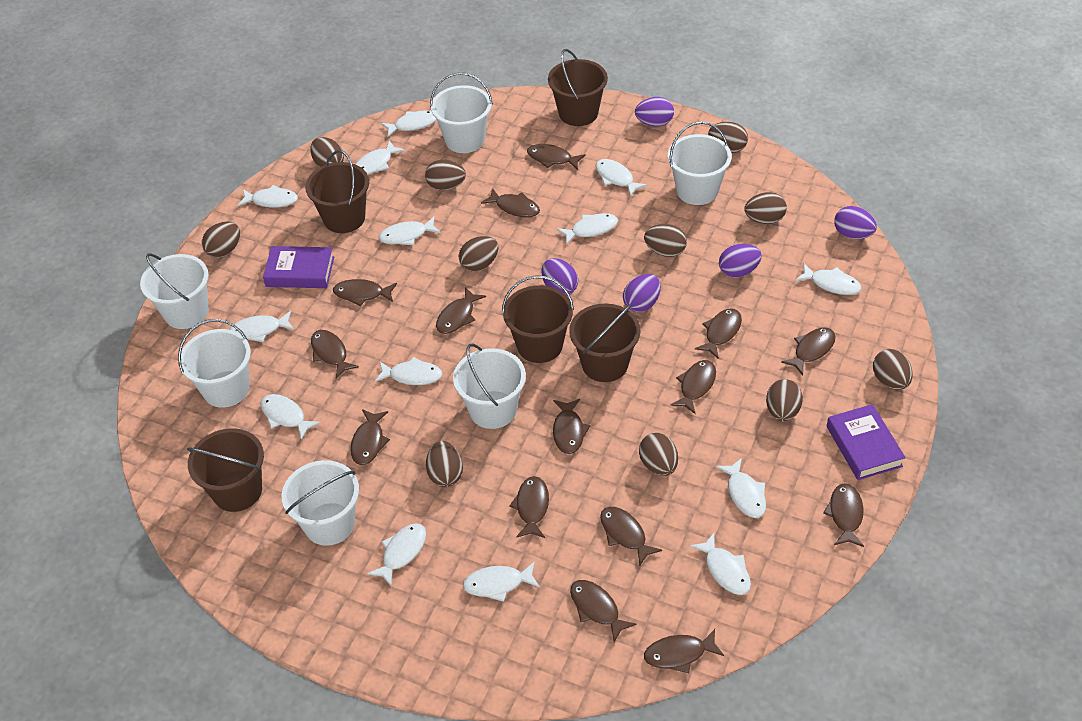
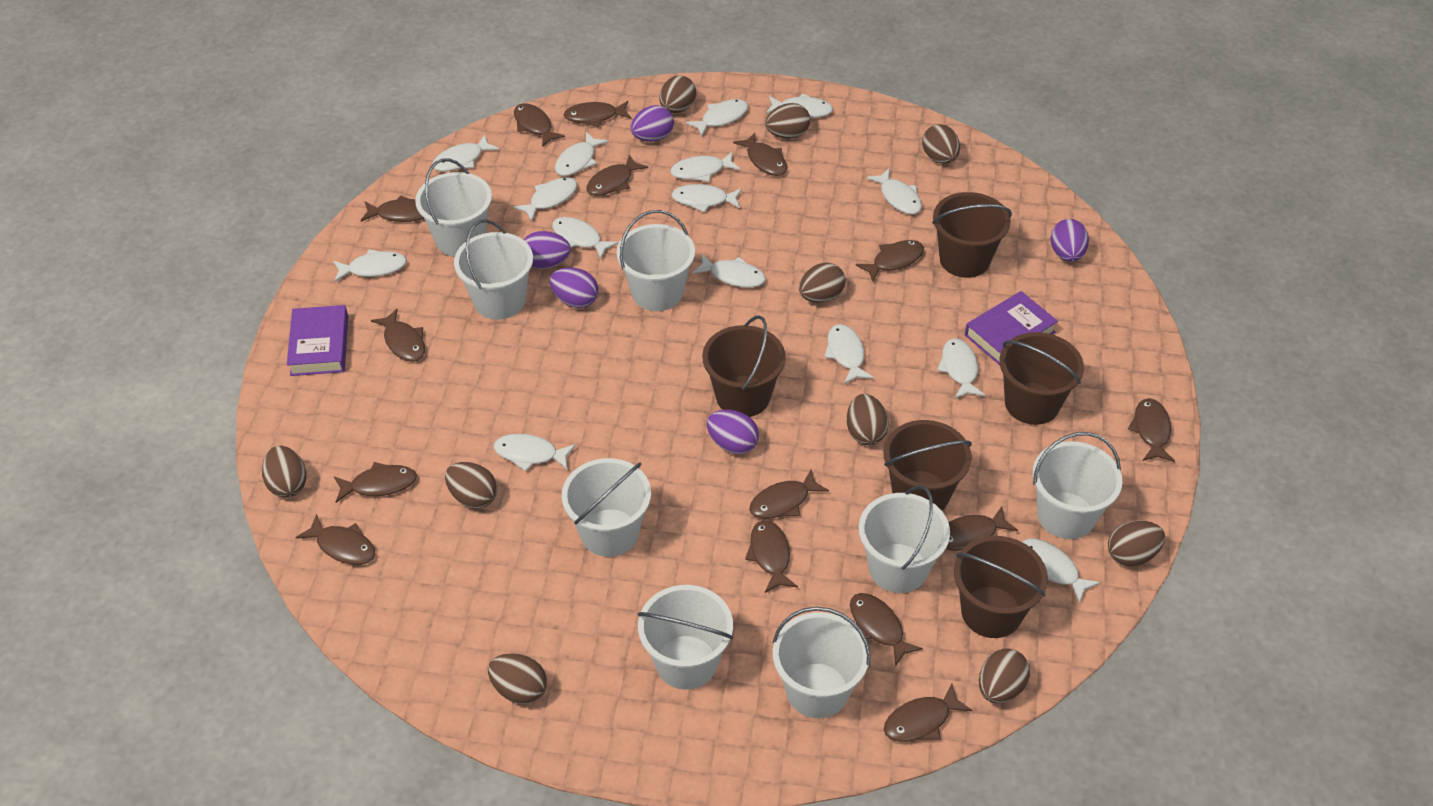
brown egg: 11 -> 10
white bucket: 6 -> 8
white fish: 14 -> 15

